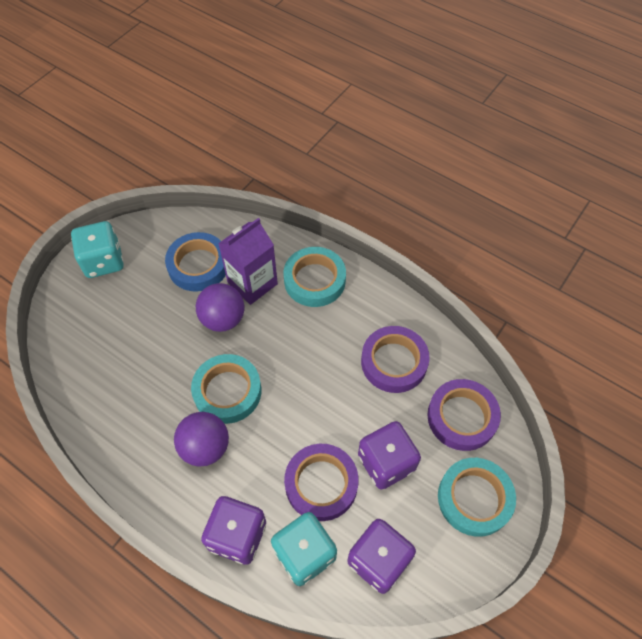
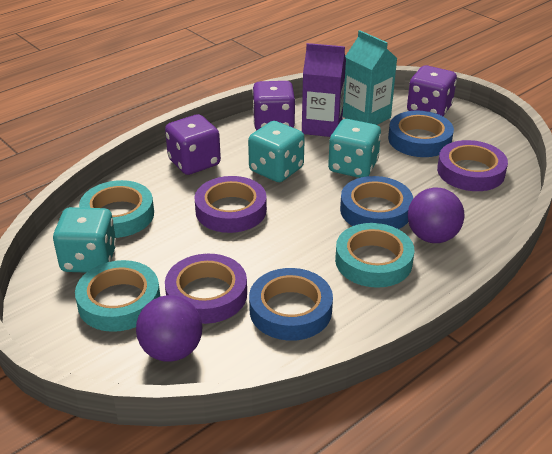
blue tape: 1 -> 3
turquoise carton: 0 -> 1
turquoise dice: 2 -> 3

